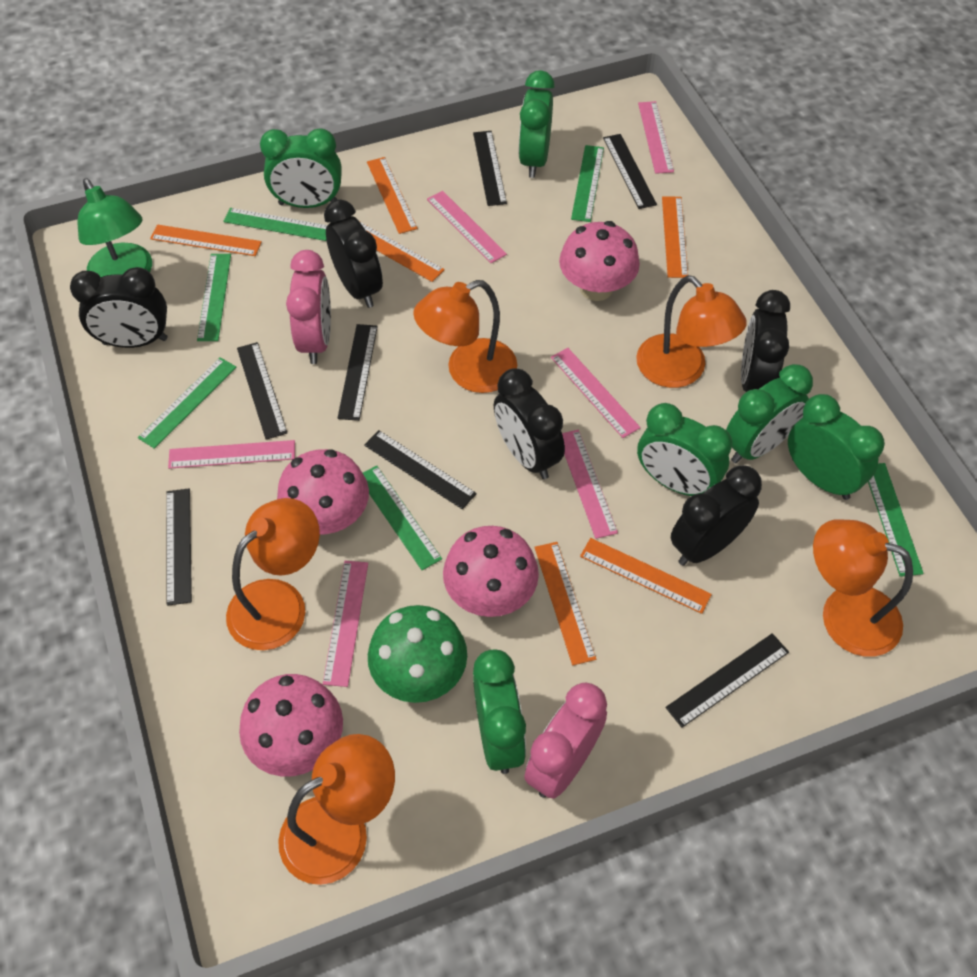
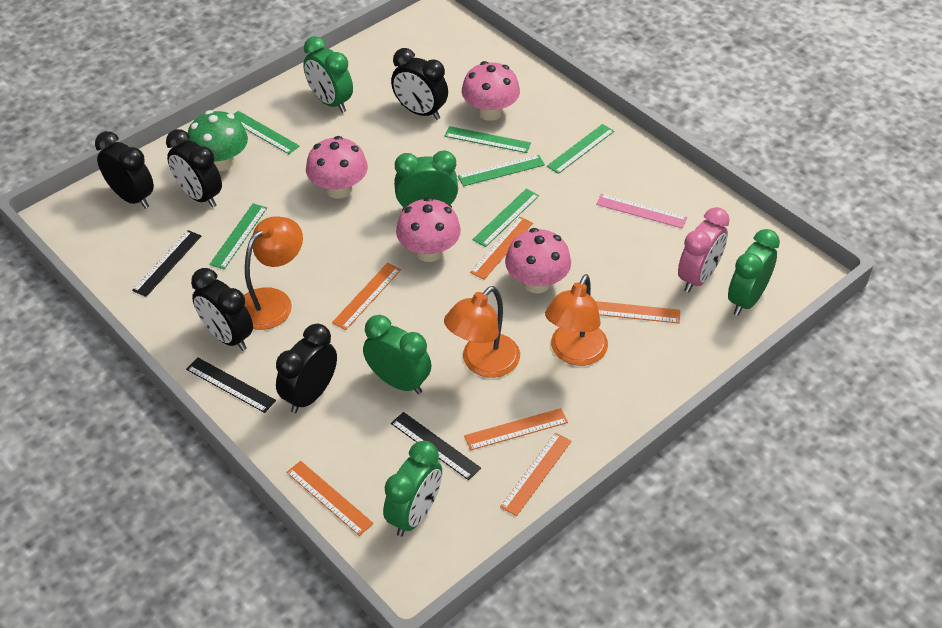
black ruler: 7 -> 3
green clock: 6 -> 5
green lamp: 1 -> 0
orange lamp: 5 -> 3
pink clock: 2 -> 1
pink ruler: 6 -> 1

